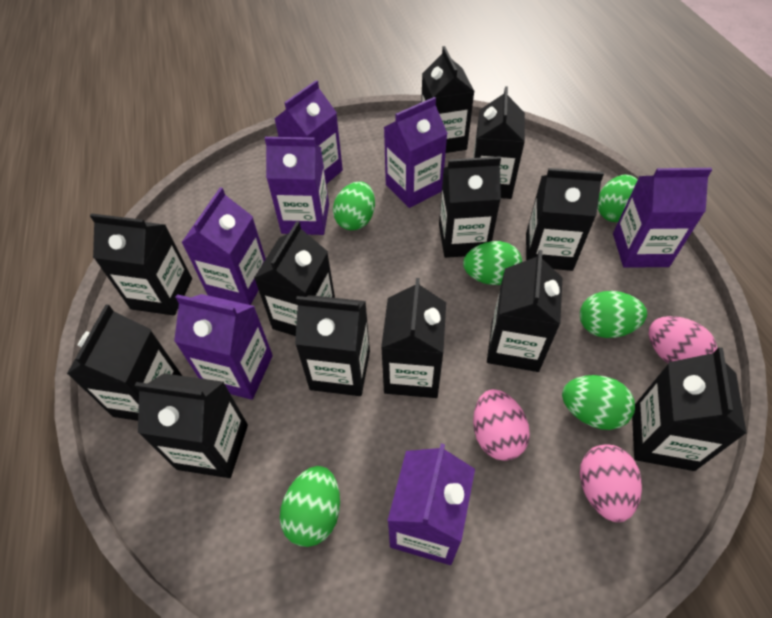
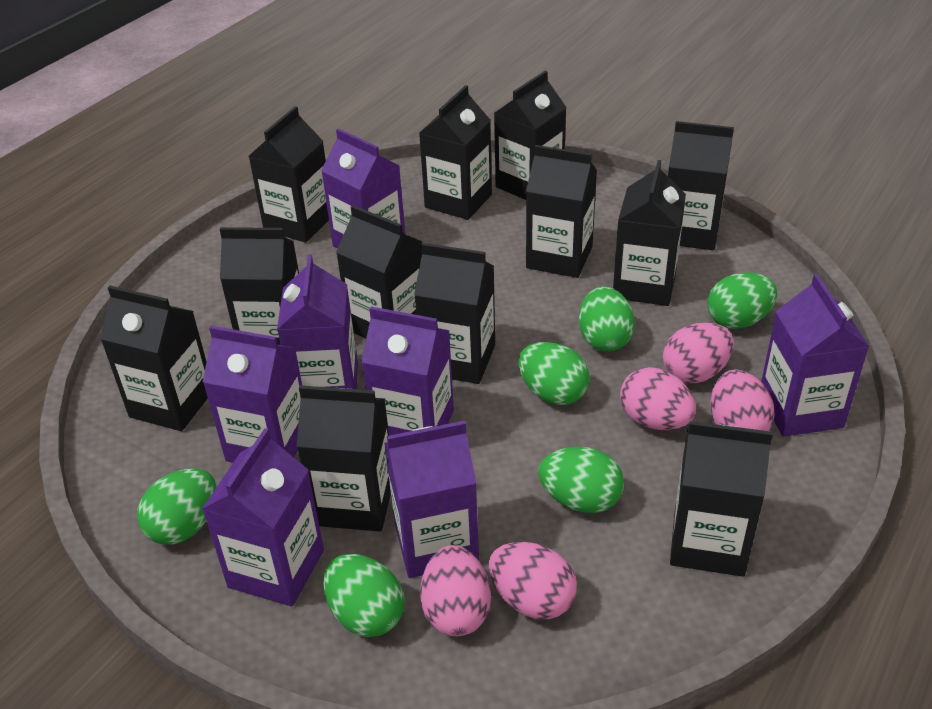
pink egg: 3 -> 5

